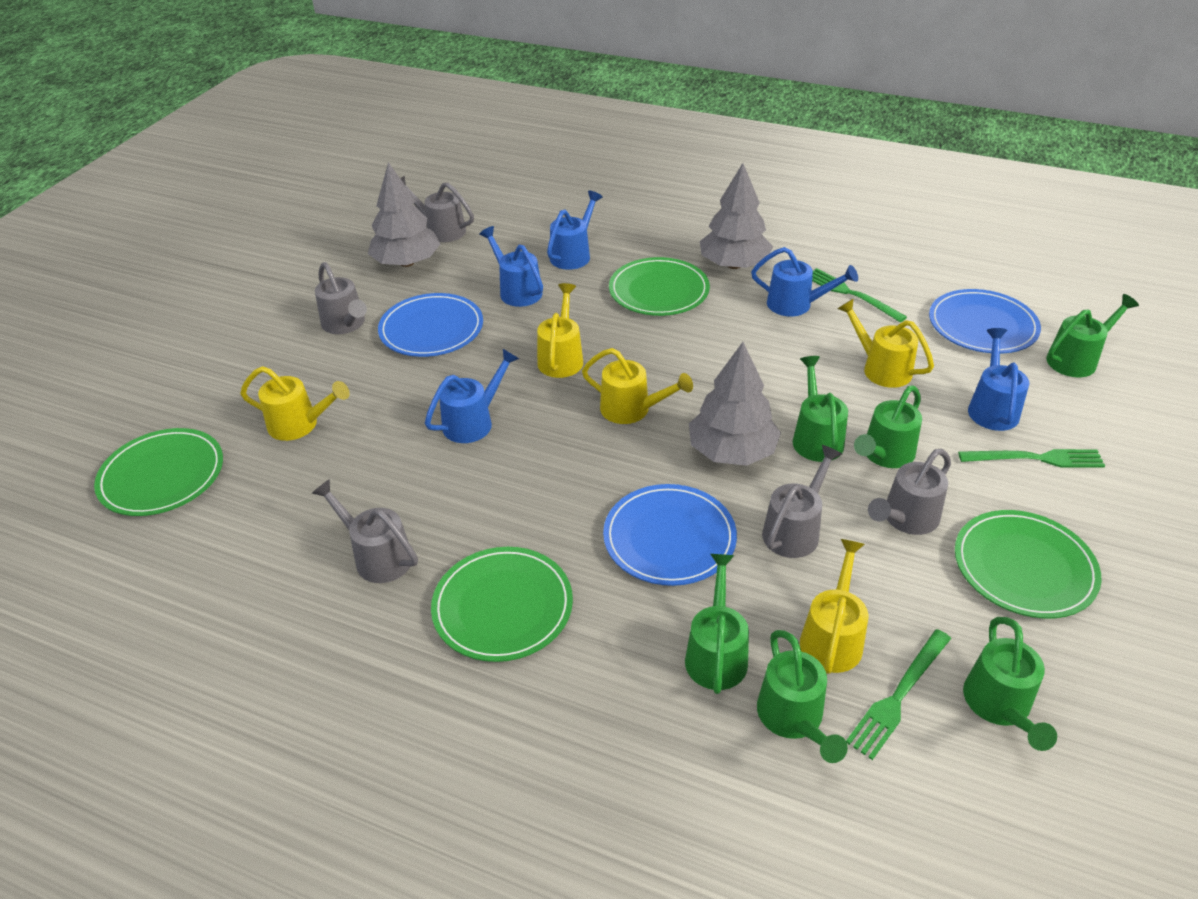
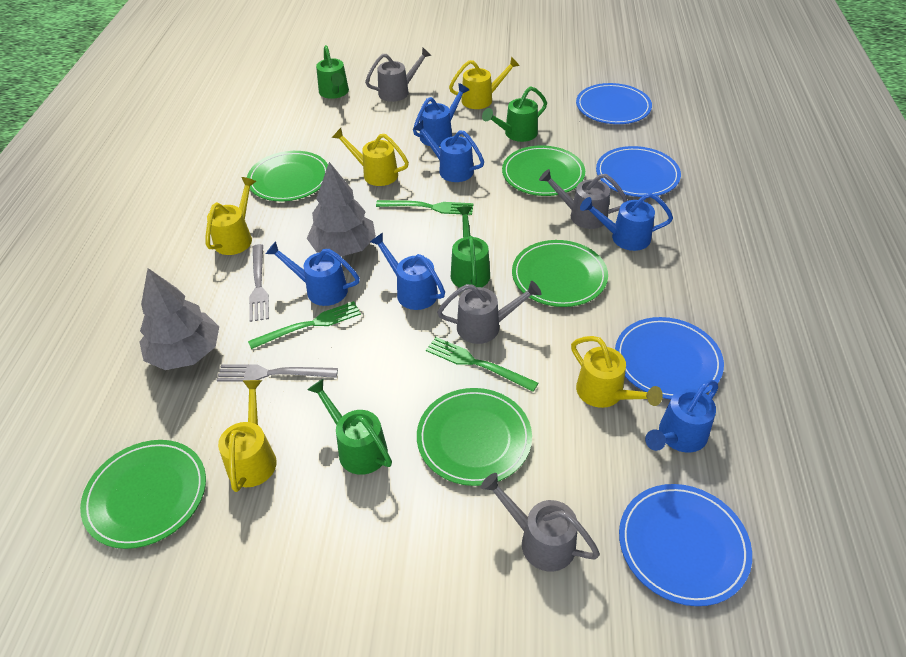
blue plate: 3 -> 4
blue watering can: 5 -> 6
green plate: 4 -> 5
green watering can: 6 -> 4
grey fork: 0 -> 2
grey tree: 3 -> 2
grey watering can: 5 -> 4

